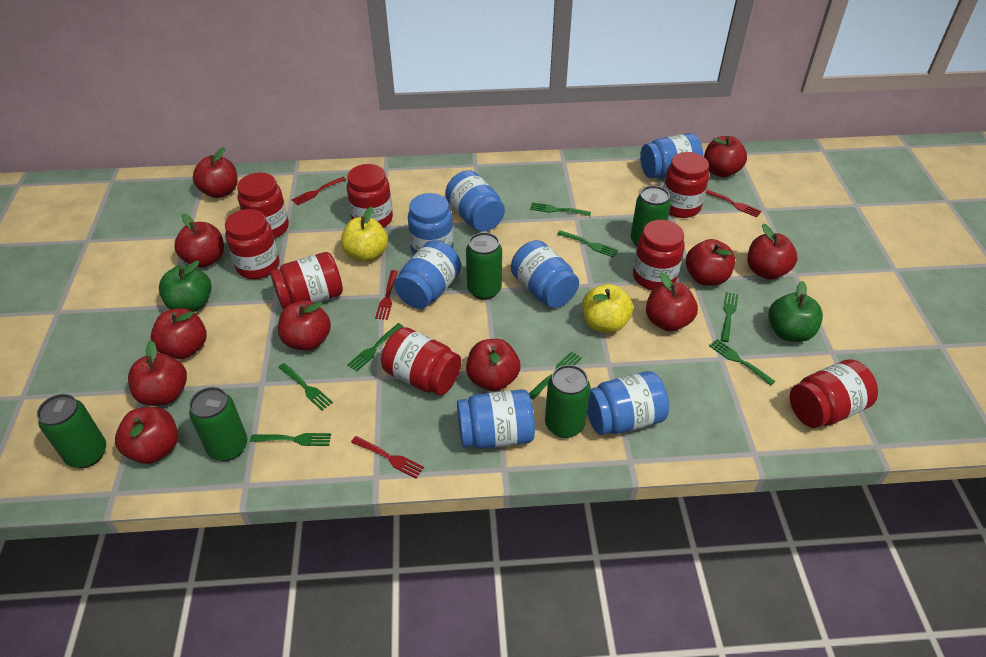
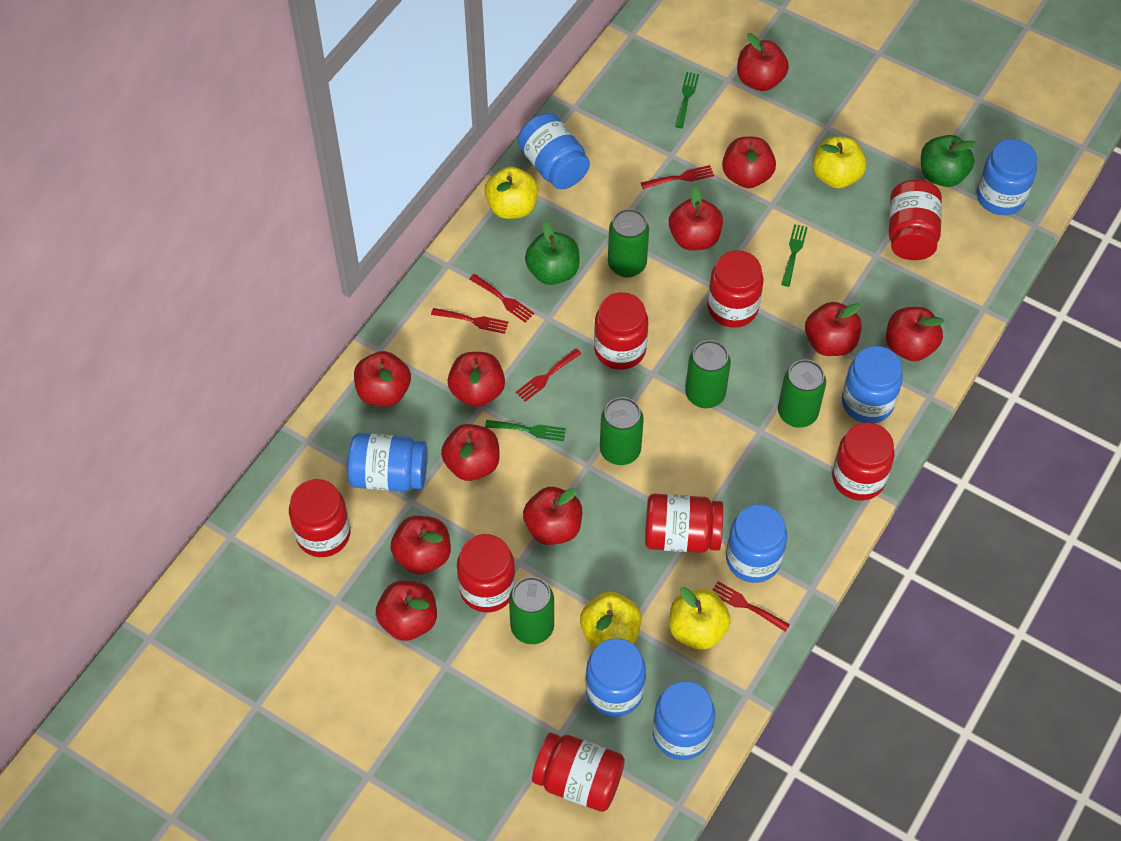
green fork: 8 -> 3
red fork: 4 -> 5
yellow apple: 2 -> 4

